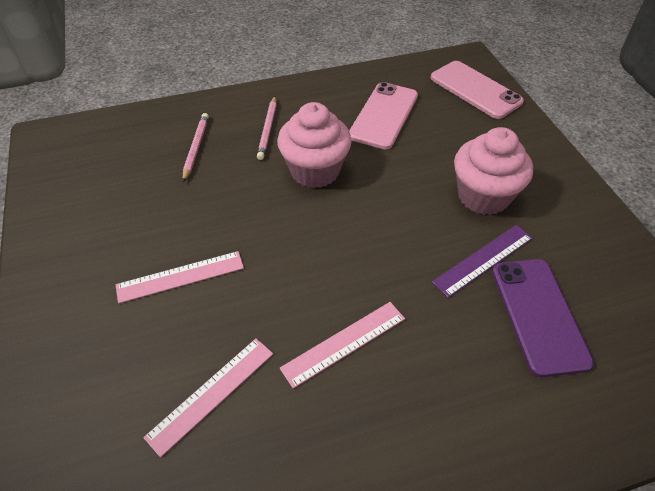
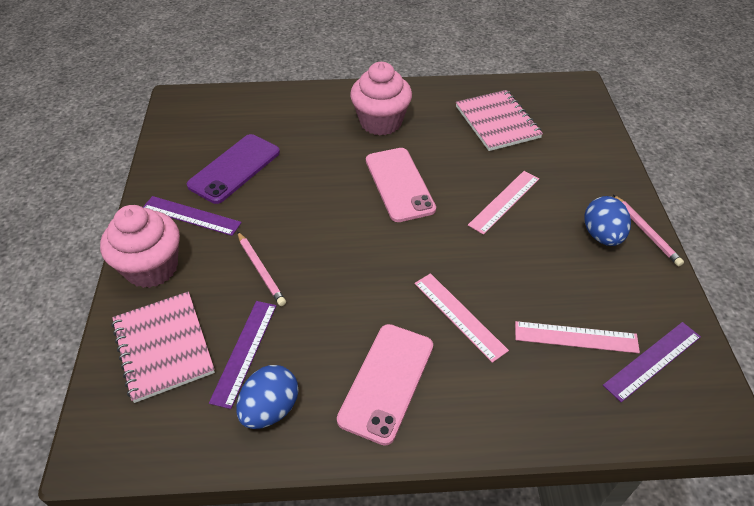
blue egg: 0 -> 2
pink notebook: 0 -> 2
purple ruler: 1 -> 3

